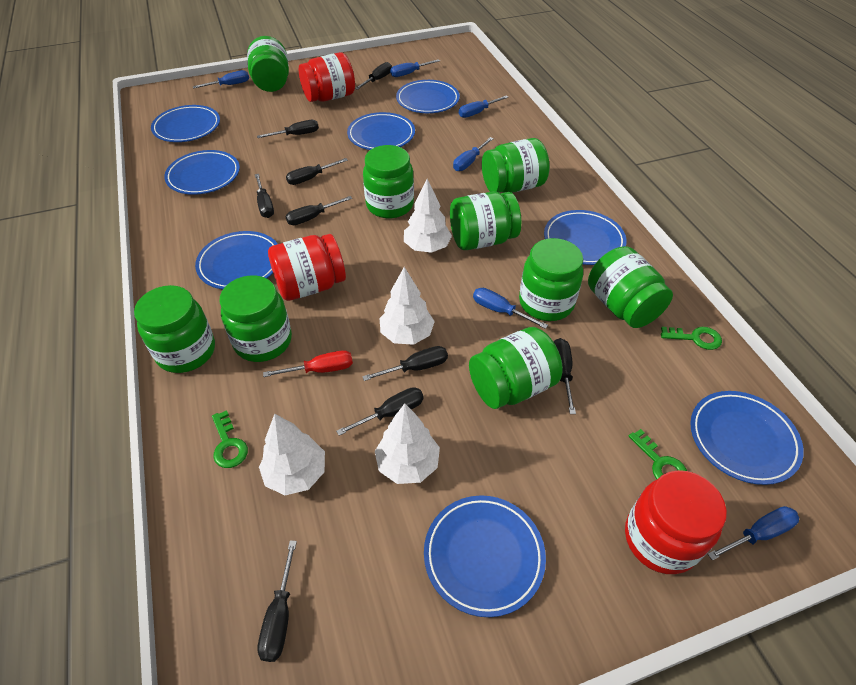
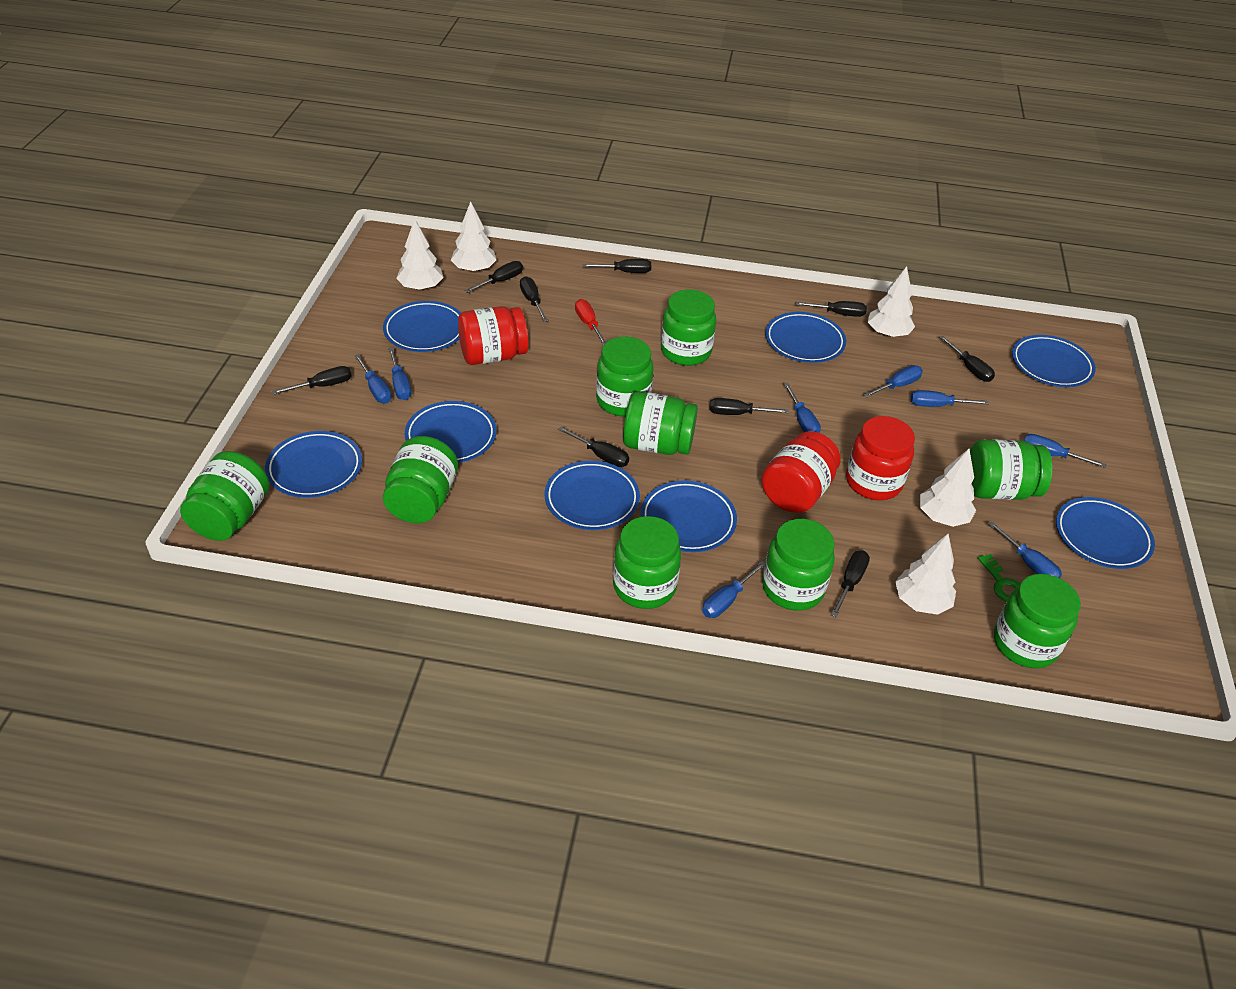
blue screwdriver: 6 -> 8
green key: 3 -> 1
white tree: 4 -> 5

